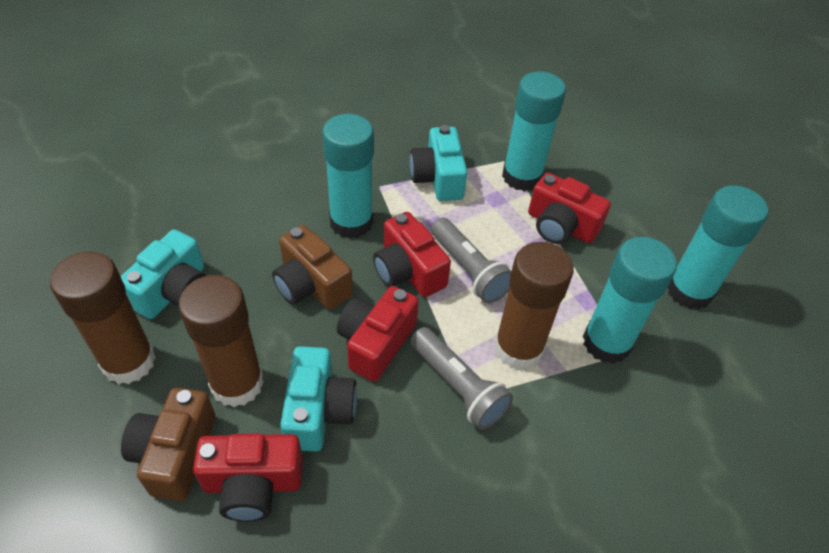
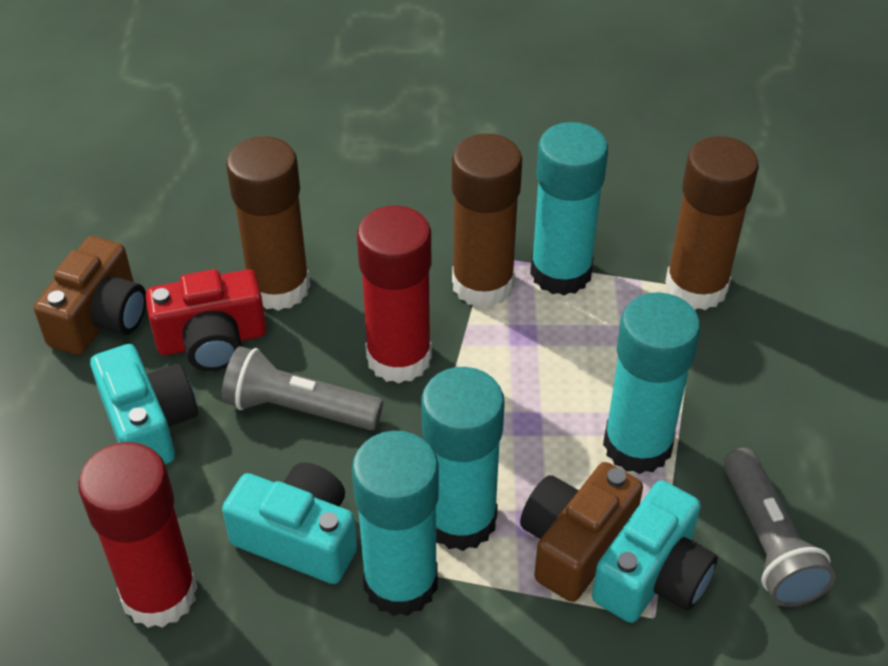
red camera: 4 -> 1
red glue stick: 0 -> 2

